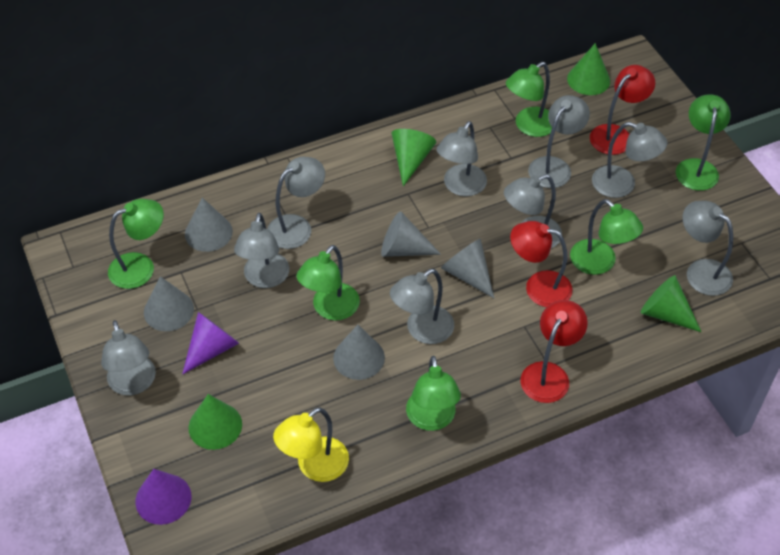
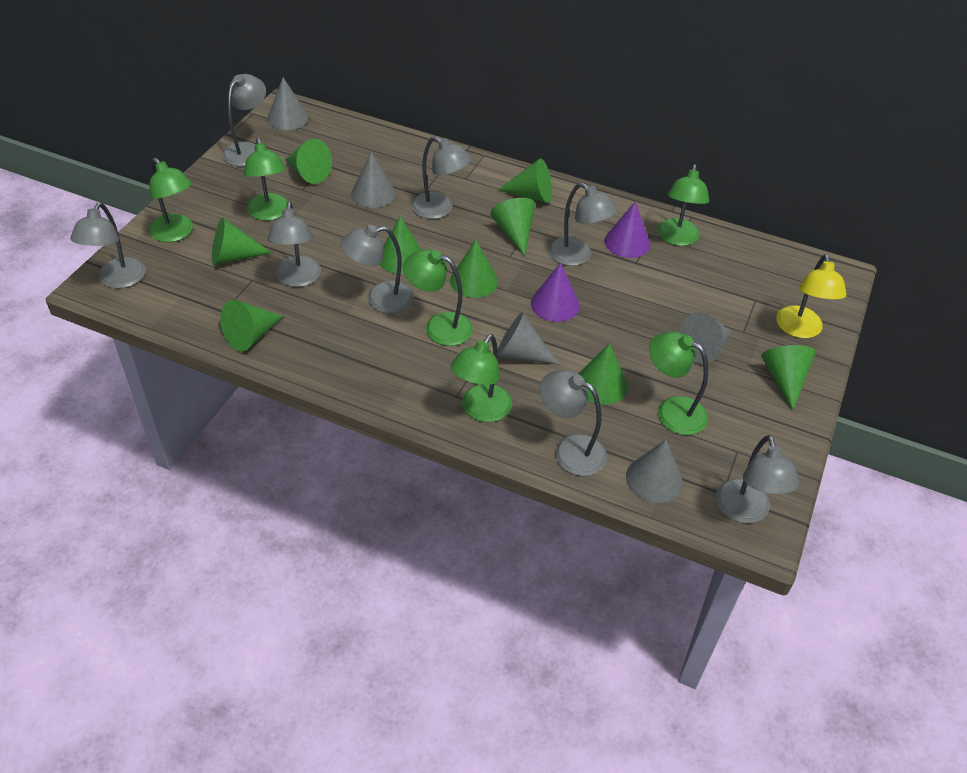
green cone: 4 -> 9
grey lamp: 9 -> 8
red lamp: 3 -> 0

